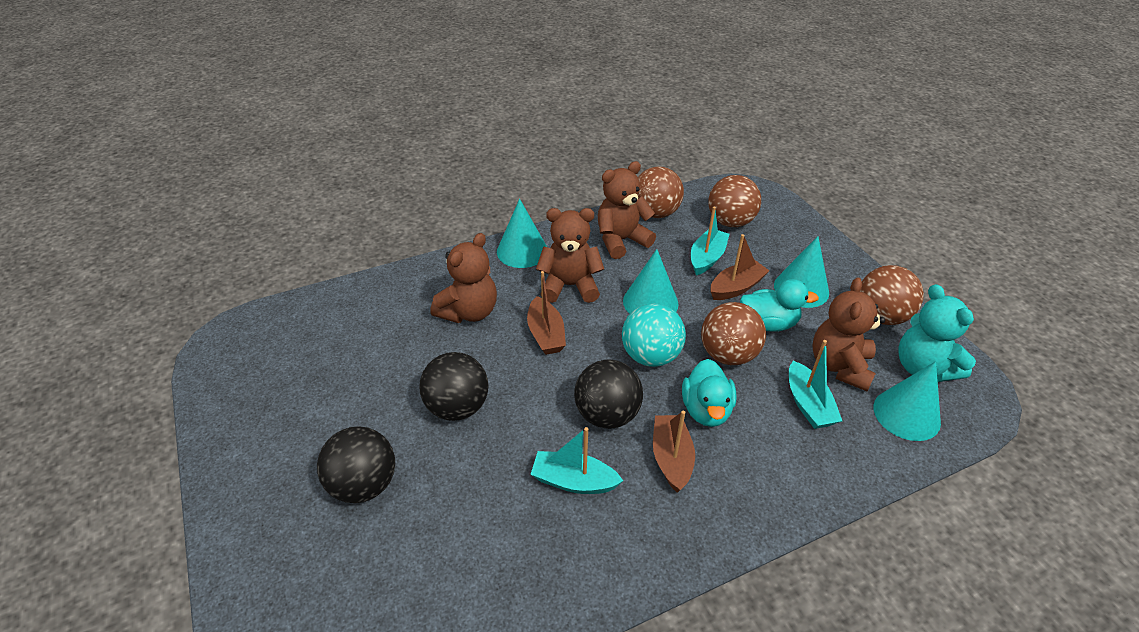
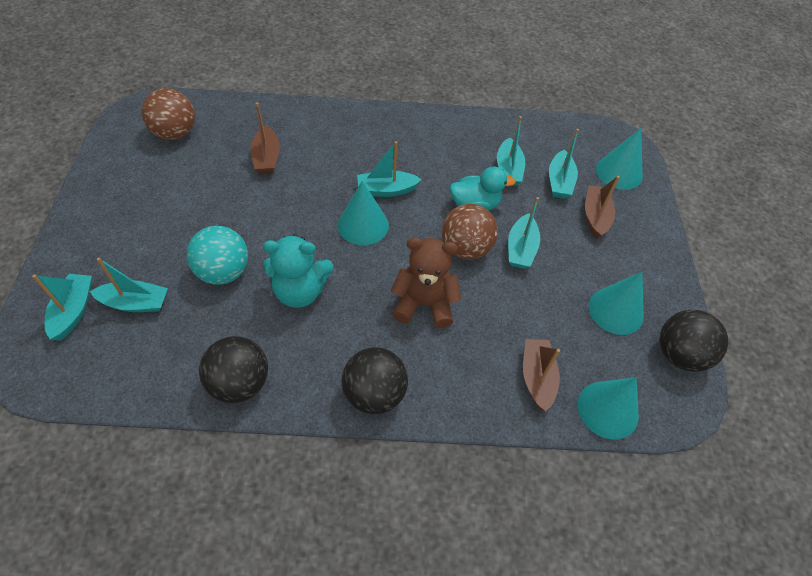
brown ball: 4 -> 2
brown teddy bear: 4 -> 1
turquoise boat: 3 -> 6
turquoise duck: 2 -> 1

